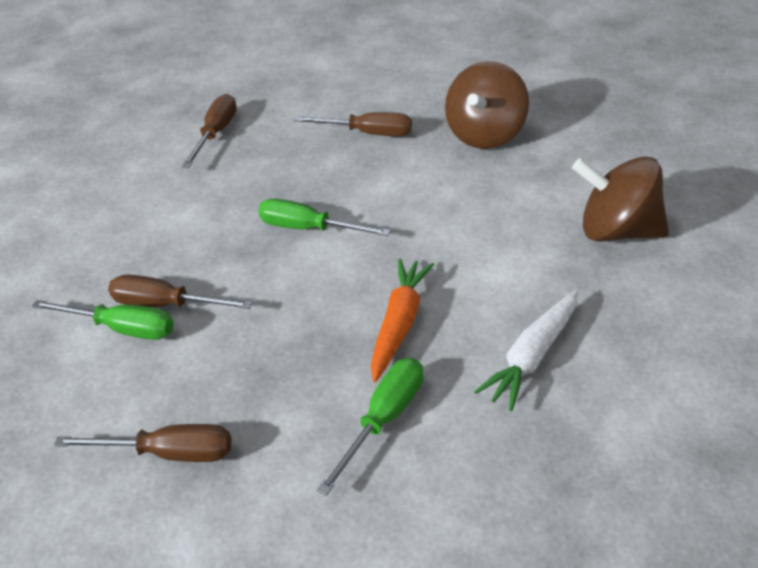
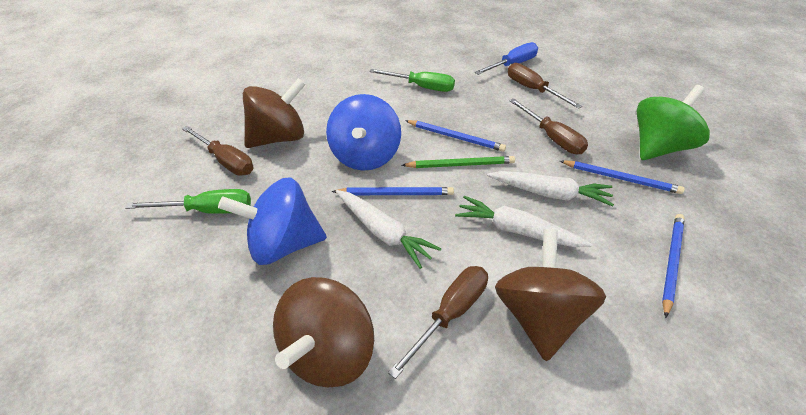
blue pencil: 0 -> 4
blue screwdriver: 0 -> 1
blue spinning top: 0 -> 2
brown spinning top: 2 -> 3
green pencil: 0 -> 1
green screwdriver: 3 -> 2
green spinning top: 0 -> 1
orange carrot: 1 -> 0
white carrot: 1 -> 3

